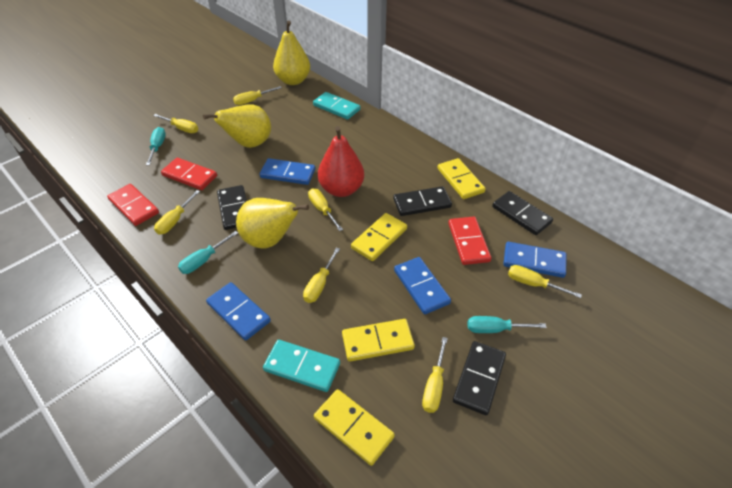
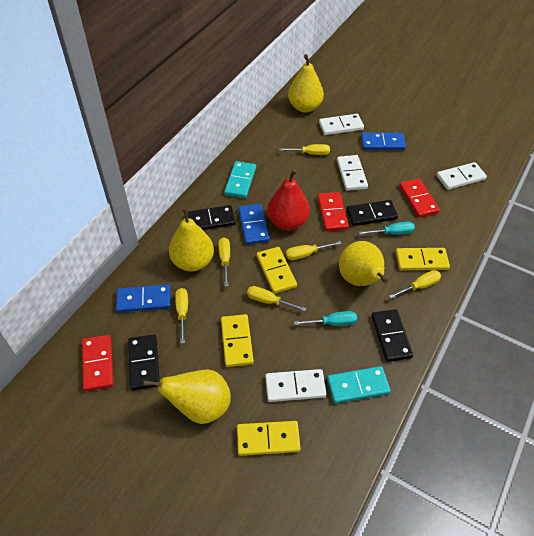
blue domino: 4 -> 3
turquoise screwdriver: 3 -> 2
white domino: 0 -> 4
yellow pear: 3 -> 4
yellow screwdriver: 7 -> 6

